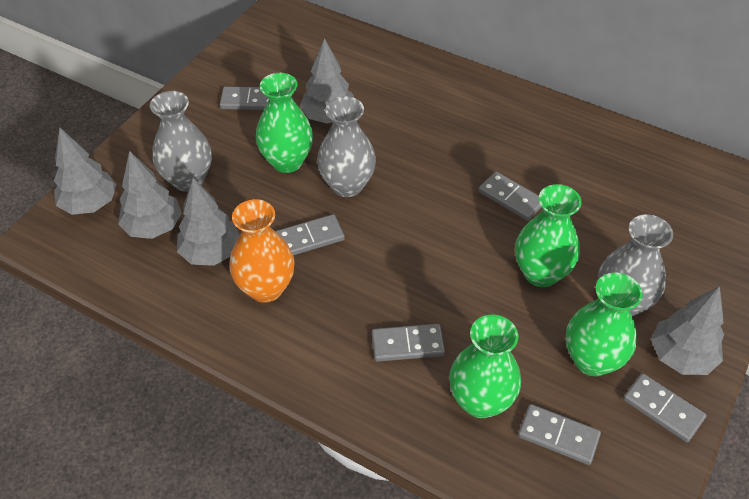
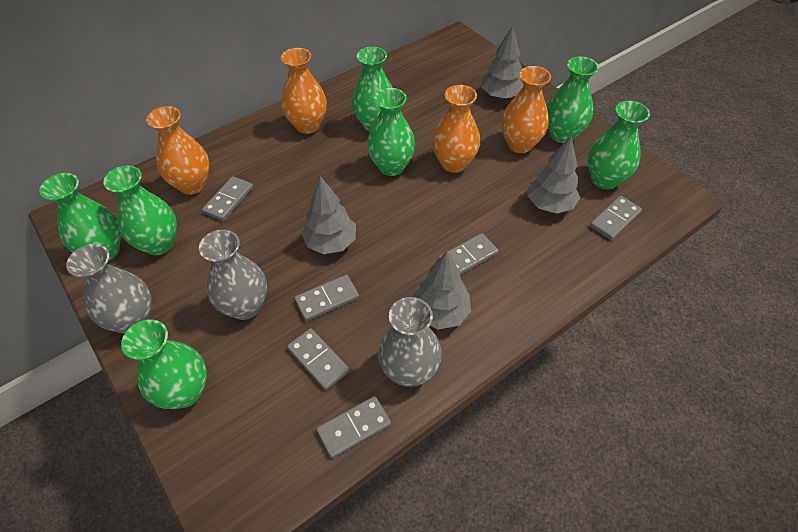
green vase: 4 -> 7
grey tree: 5 -> 4
orange vase: 1 -> 4

